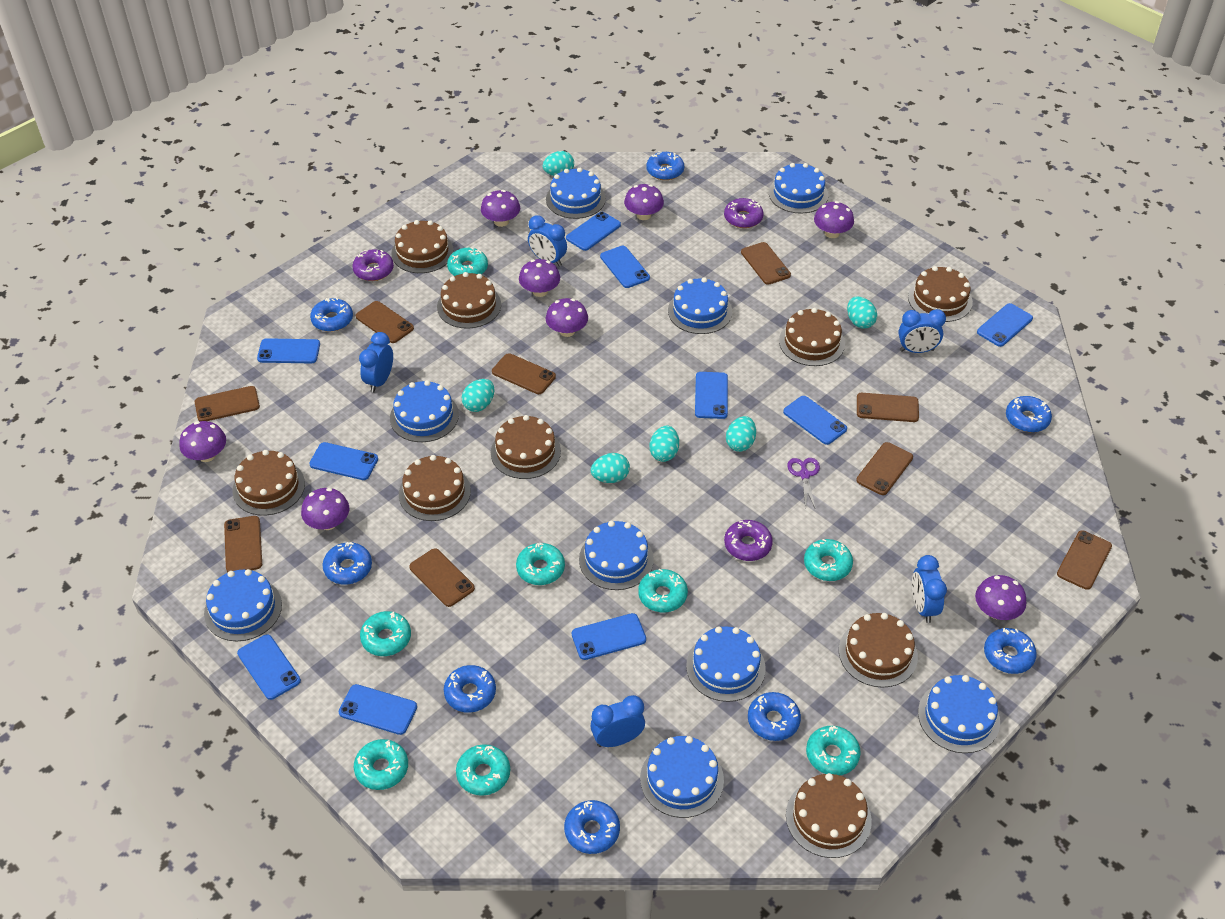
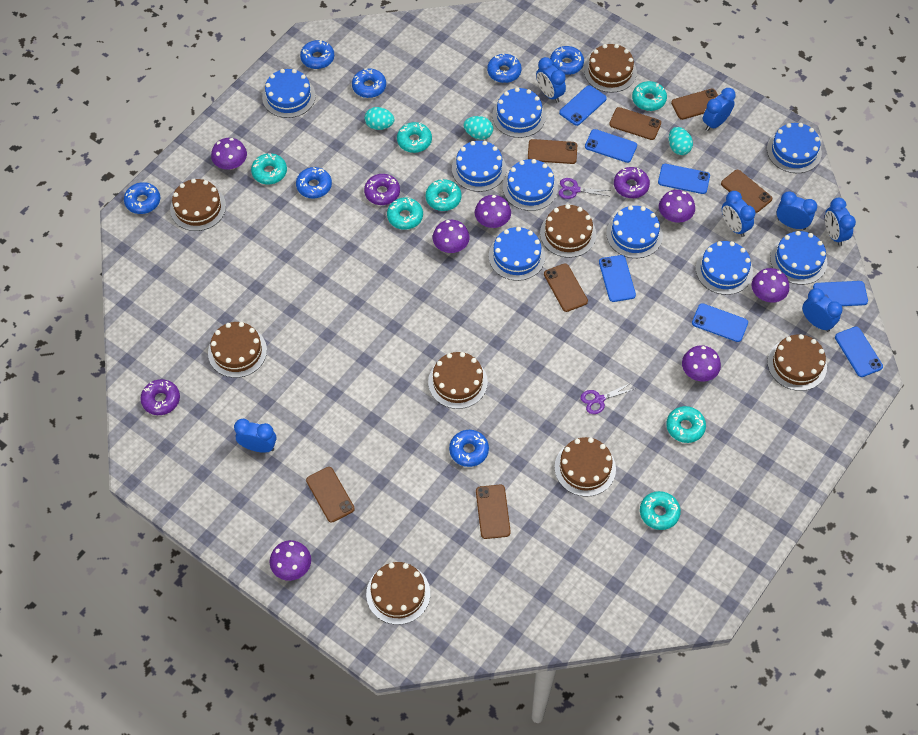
blue clock: 5 -> 7
blue donut: 8 -> 7
blue phone: 10 -> 7
brown cake: 9 -> 8
brown phone: 9 -> 7
purple mushroom: 8 -> 7
purple scissors: 1 -> 2
turquoise donut: 8 -> 7
turquoise egg: 6 -> 3

